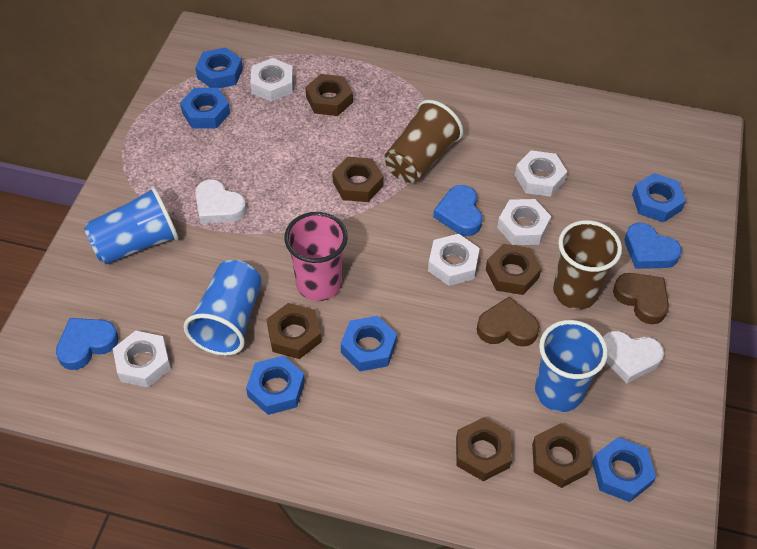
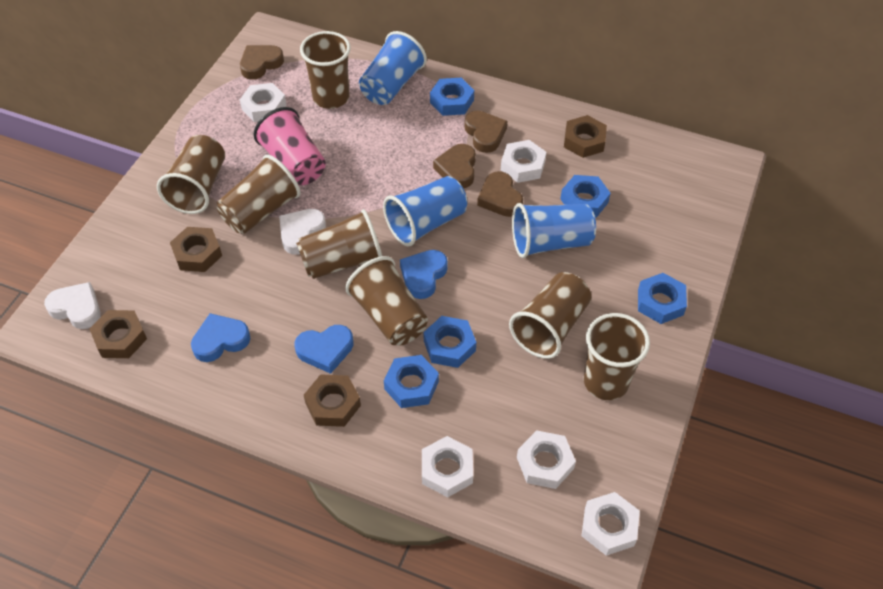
blue nut: 6 -> 5
brown cup: 2 -> 7
brown heart: 2 -> 4
brown nut: 6 -> 4

